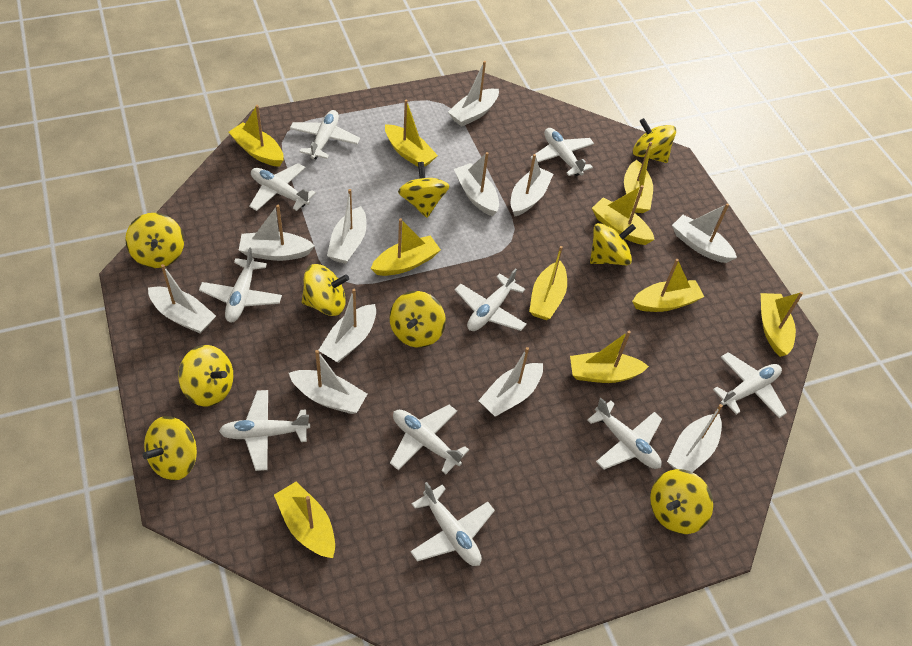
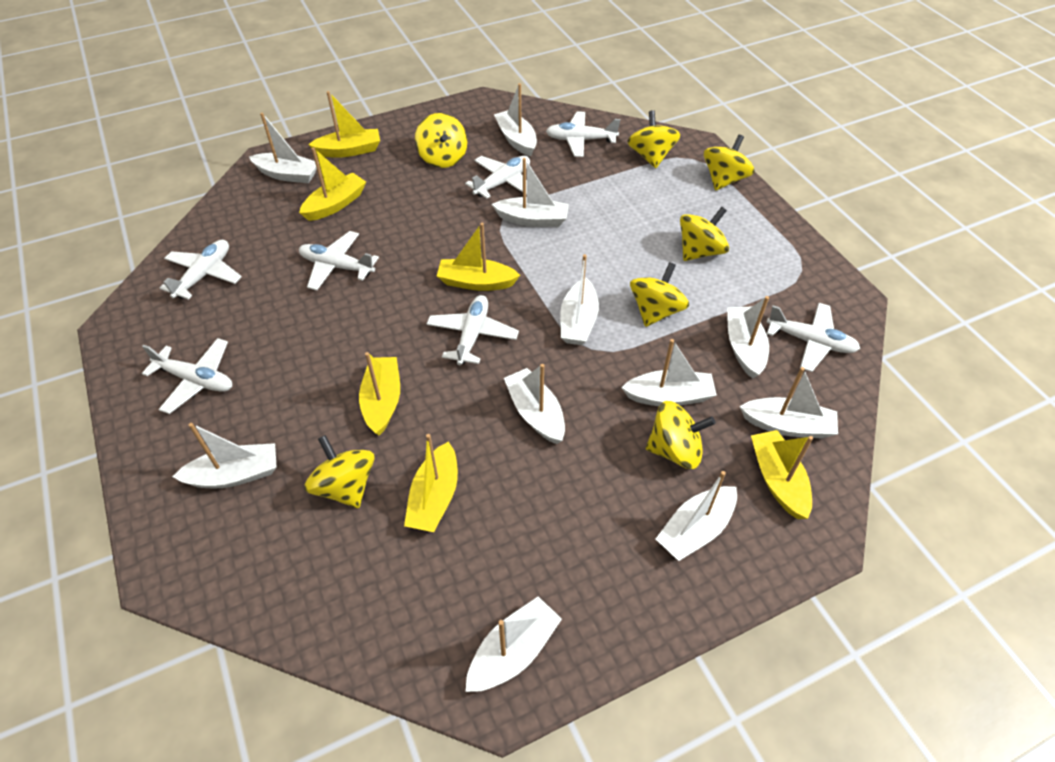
white plane: 10 -> 7
yellow boat: 10 -> 6
yellow spinning top: 9 -> 7

